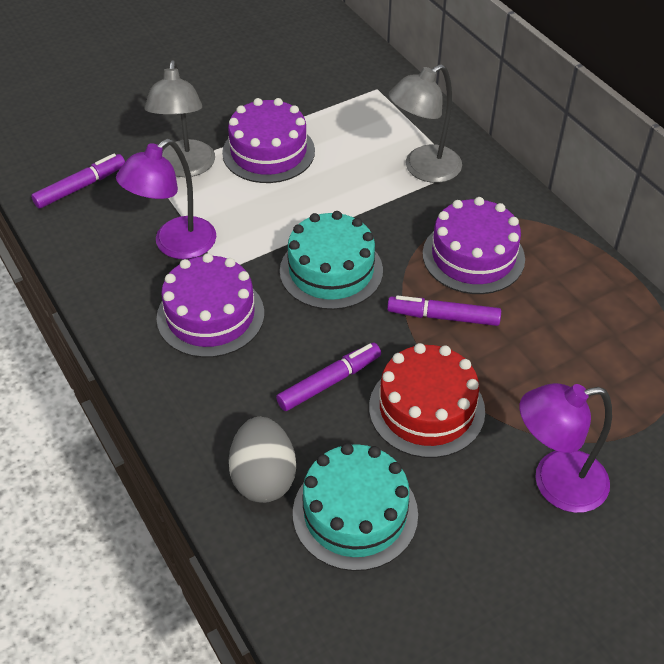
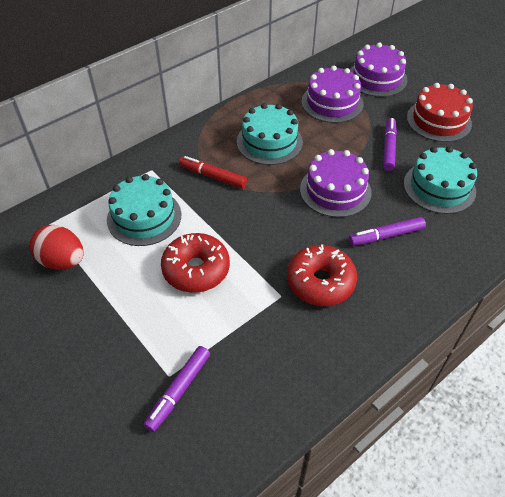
grey egg: 1 -> 0
grey lamp: 2 -> 0
purple lamp: 2 -> 0
red donut: 0 -> 2
red egg: 0 -> 1
red marker: 0 -> 1
turquoise cake: 2 -> 3

